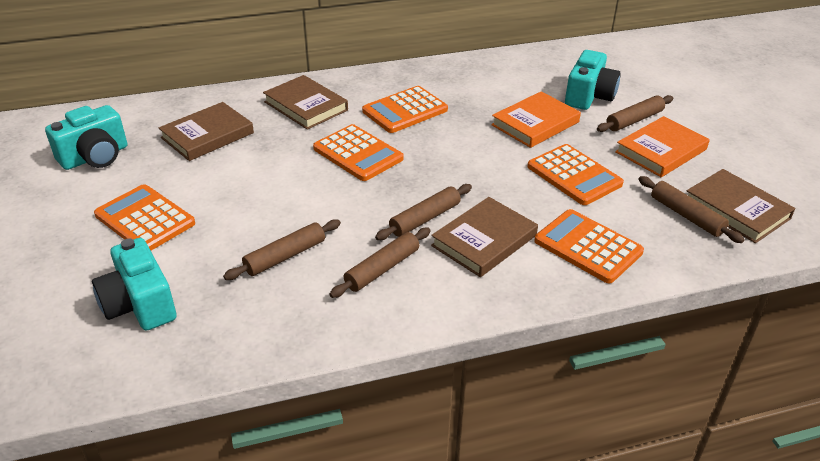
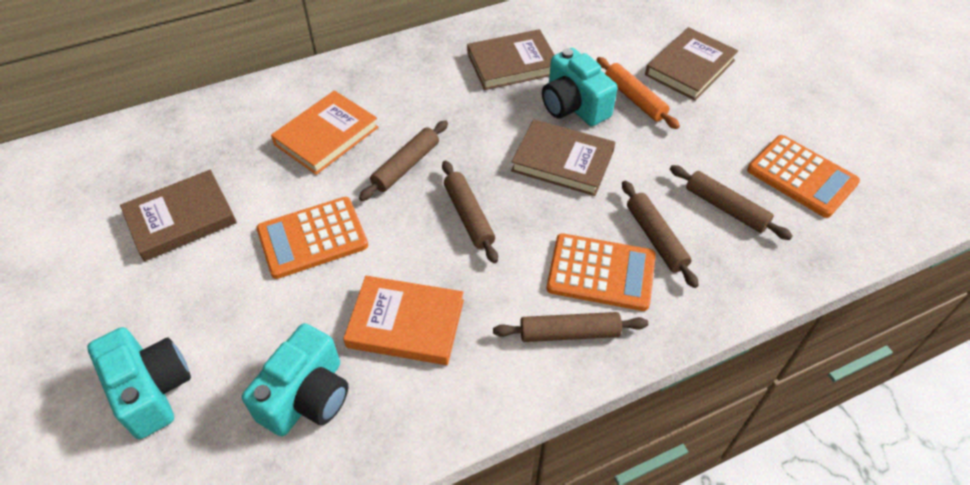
orange calculator: 5 -> 3
orange rolling pin: 0 -> 1

